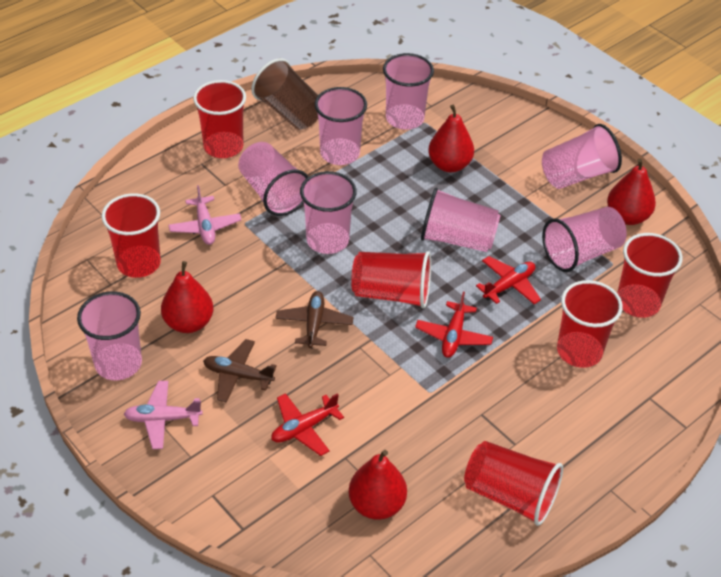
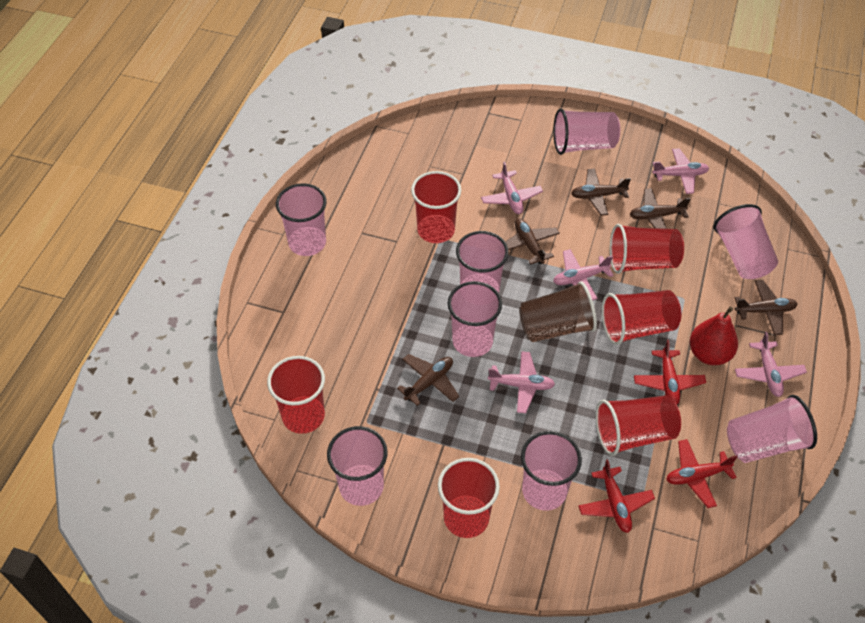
brown plane: 2 -> 5
pink plane: 2 -> 5
red pear: 4 -> 1

